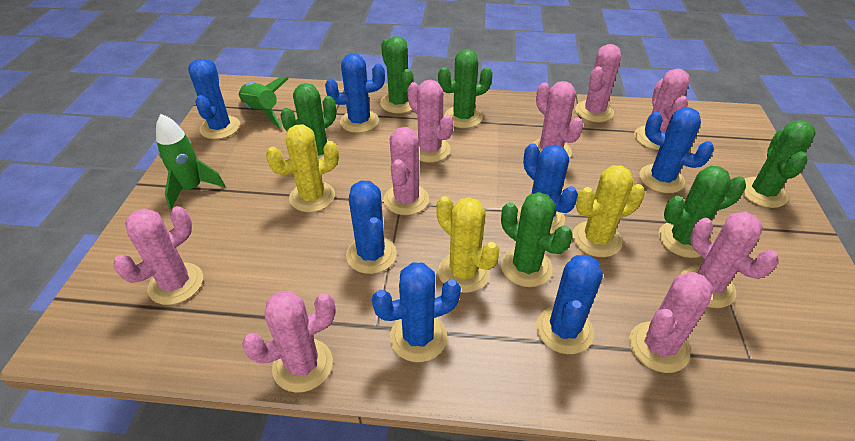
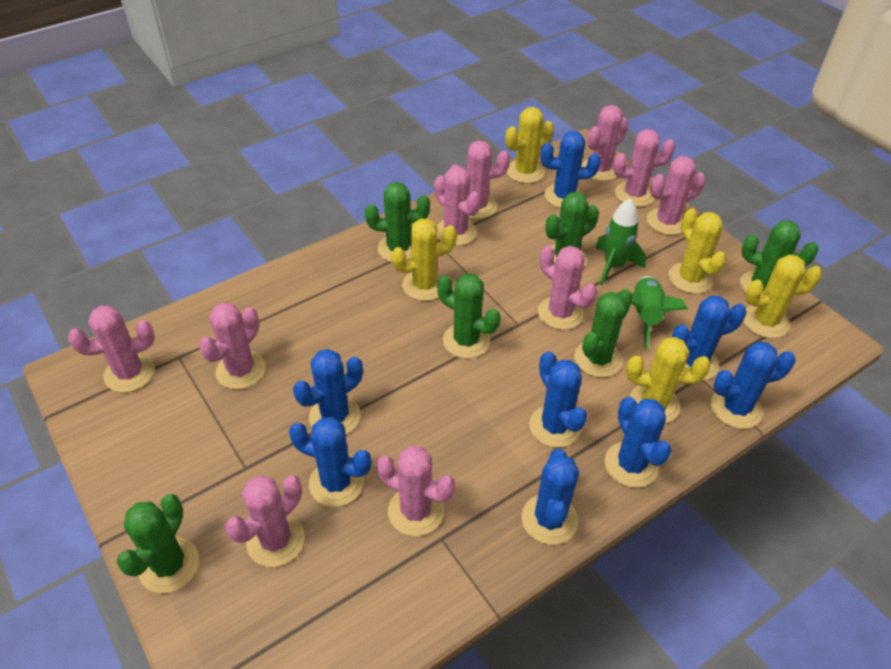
blue cactus: 7 -> 8
pink cactus: 9 -> 10
yellow cactus: 3 -> 5

